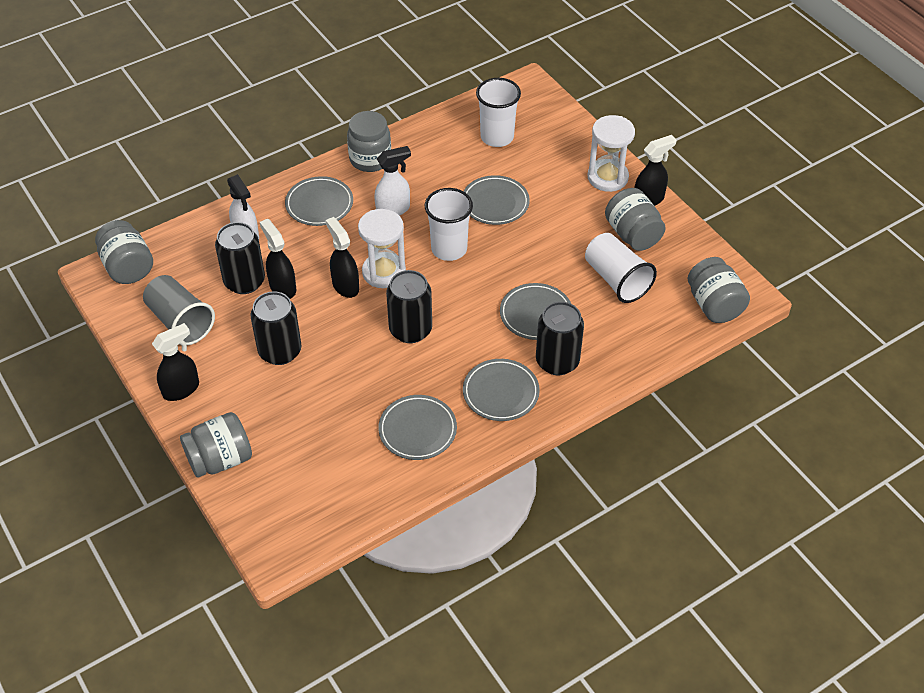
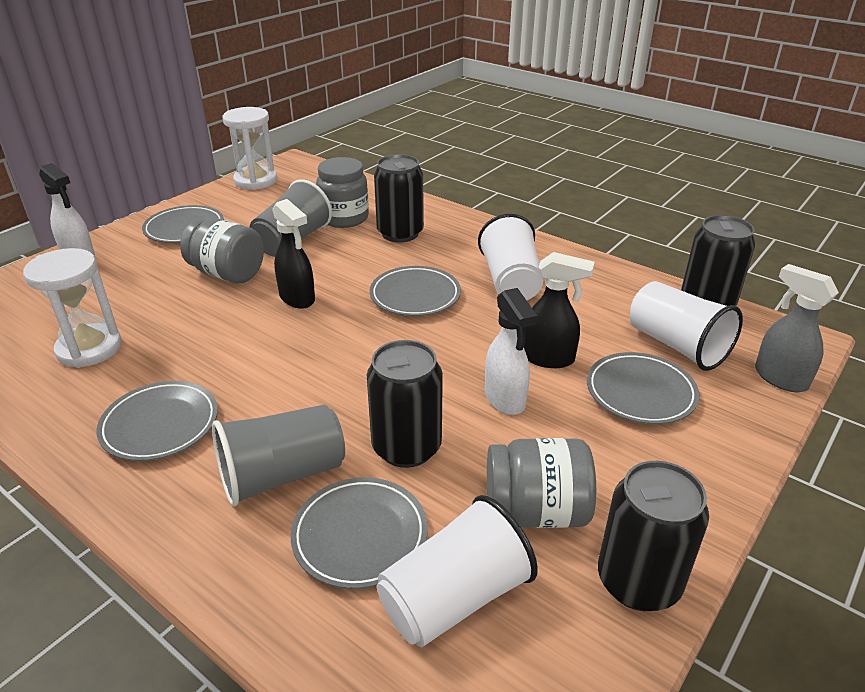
black spray bottle: 4 -> 2
grey cup: 1 -> 2
grey jar: 5 -> 3
grey spray bottle: 0 -> 1

